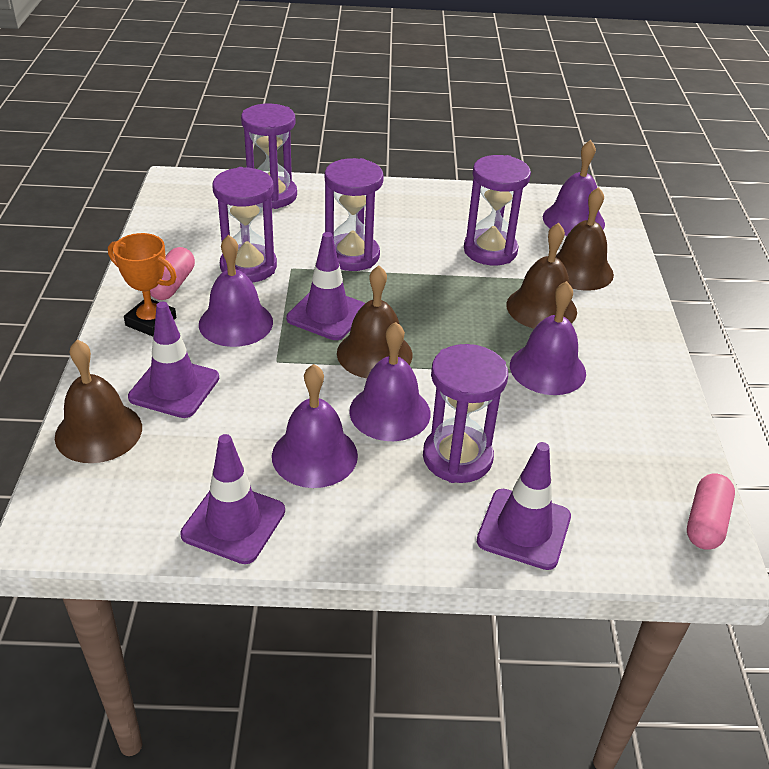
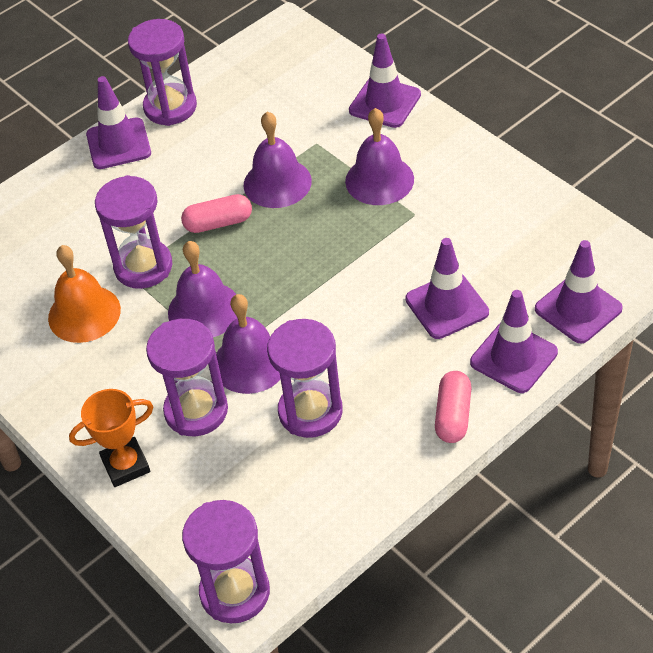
brown bell: 4 -> 0
orange bell: 0 -> 1
purple bell: 5 -> 4
purple traffic cone: 4 -> 5

